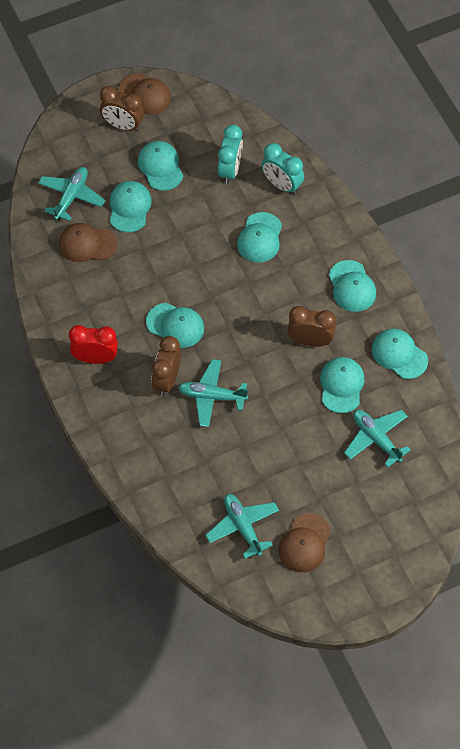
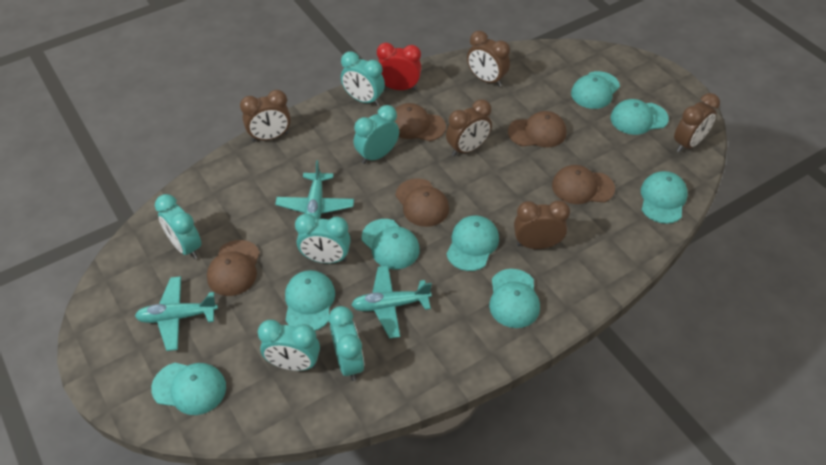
brown cap: 3 -> 5
brown clock: 3 -> 5
turquoise cap: 7 -> 8
turquoise clock: 2 -> 6
turquoise plane: 4 -> 3

